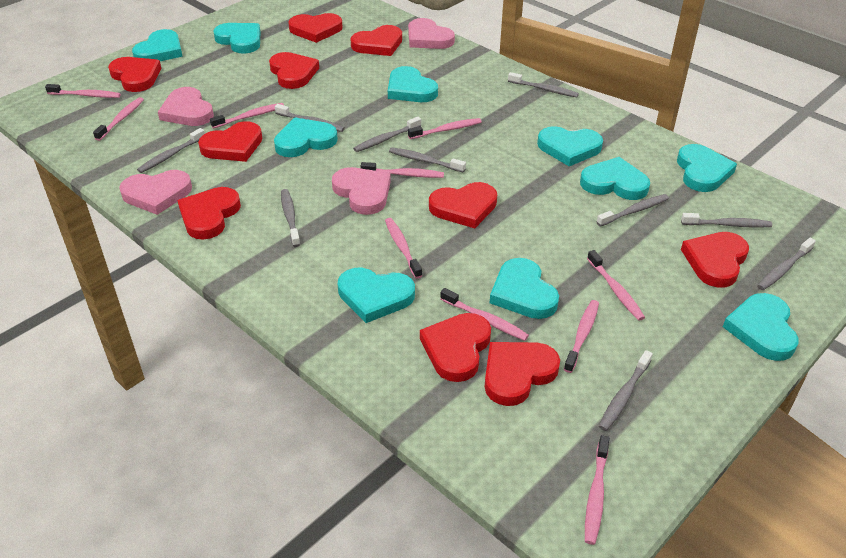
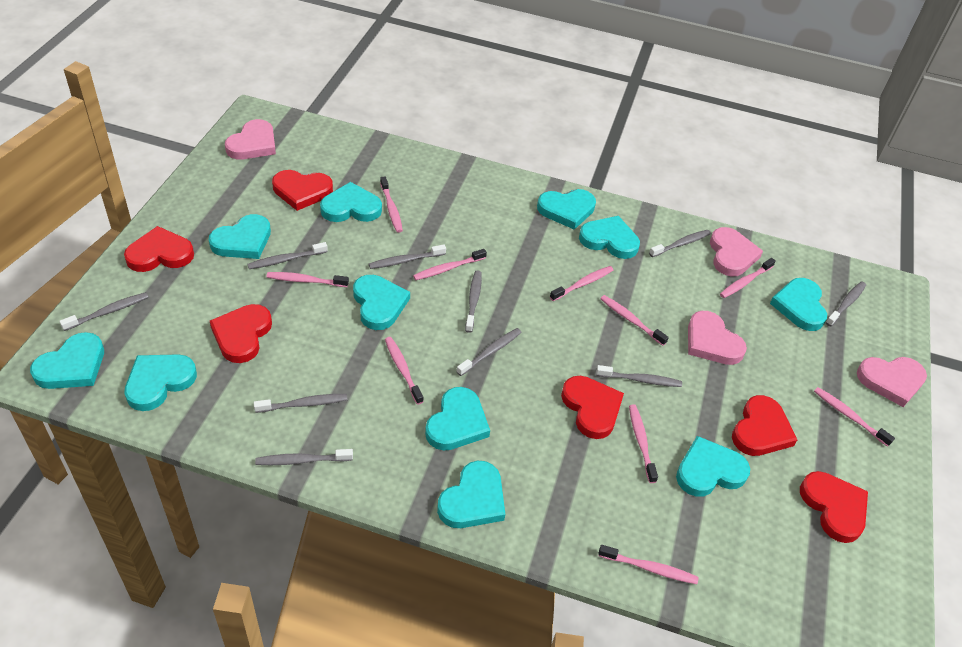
red heart: 10 -> 6
turquoise heart: 10 -> 11

